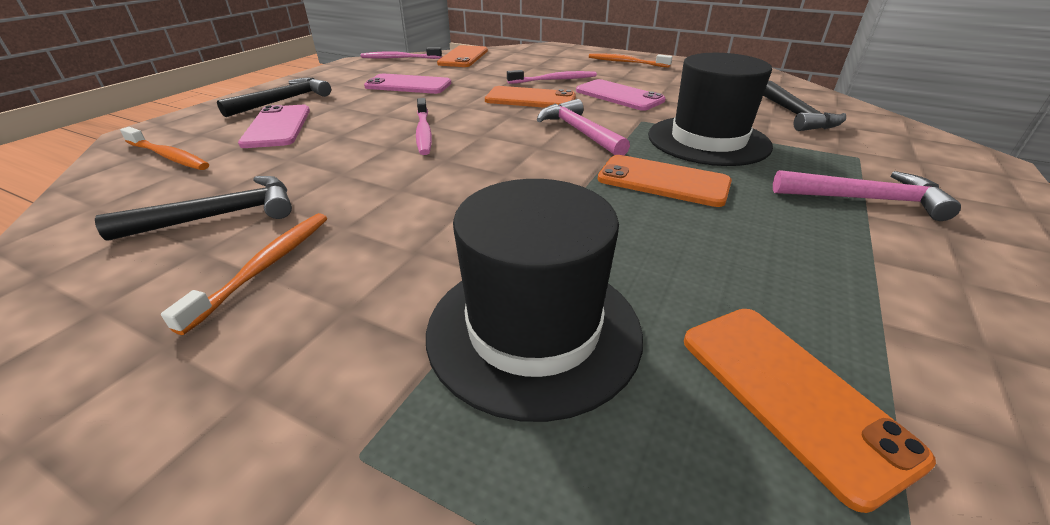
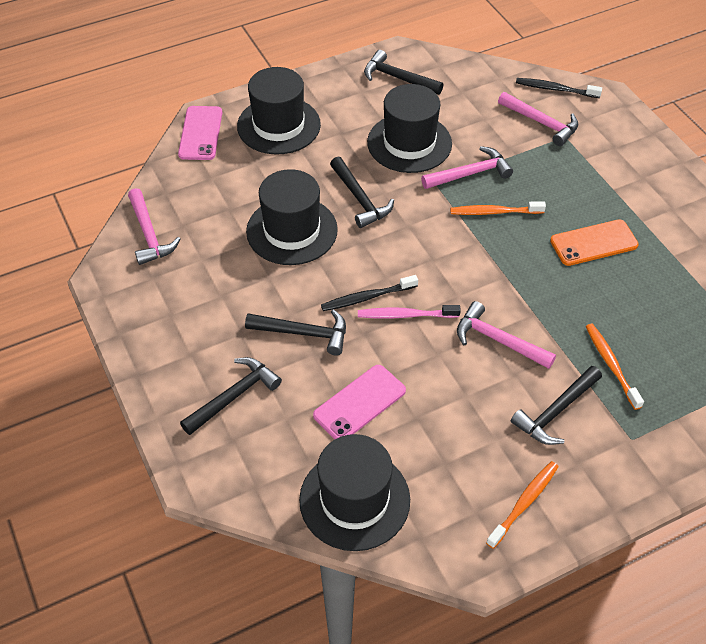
black hammer: 3 -> 5
black hat: 2 -> 4
black toothbrush: 0 -> 2
orange phone: 4 -> 1
pink hammer: 2 -> 4
pink phone: 3 -> 2
pink toothbrush: 3 -> 1

